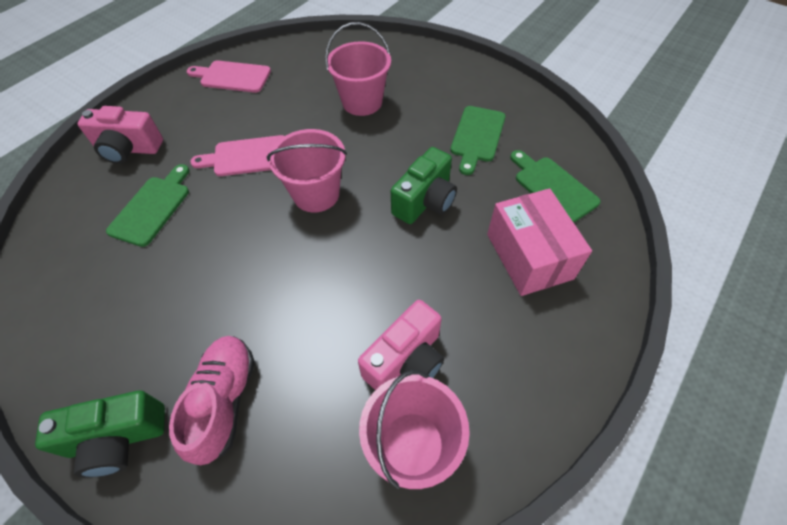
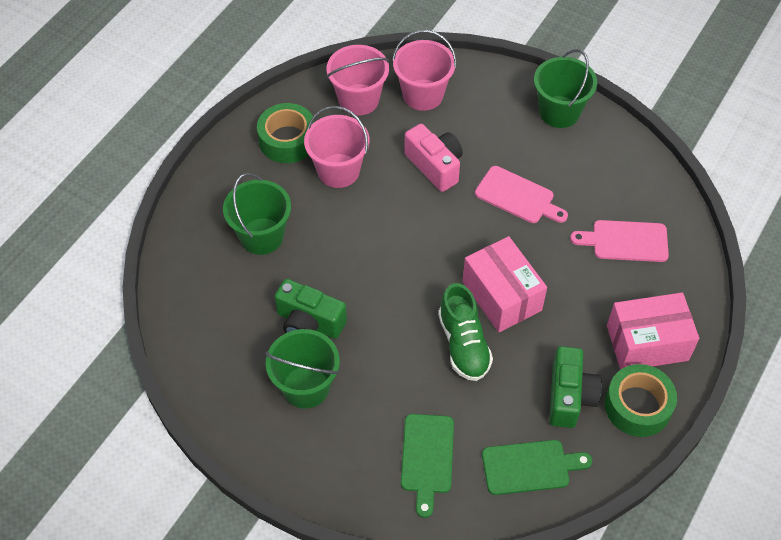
green bucket: 0 -> 3
green cutting board: 3 -> 2
green shoe: 0 -> 1
green tape: 0 -> 2
pink box: 1 -> 2
pink camera: 2 -> 1
pink shoe: 1 -> 0

